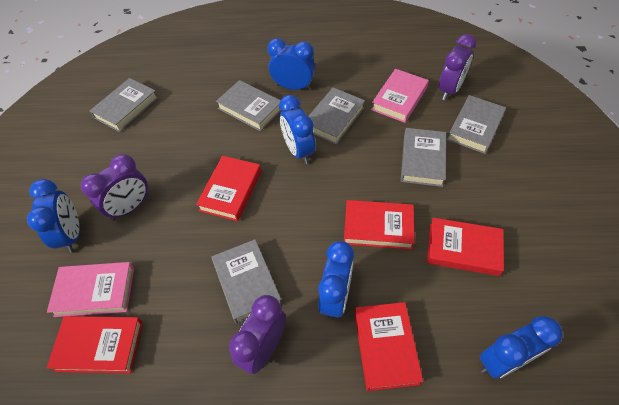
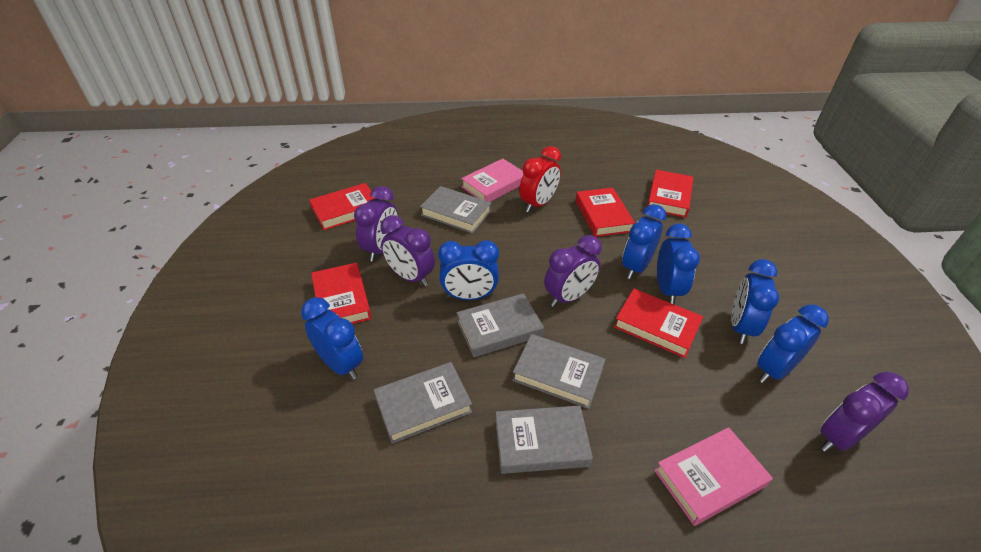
blue clock: 5 -> 6
grey book: 6 -> 5
purple clock: 3 -> 4
red clock: 0 -> 1

